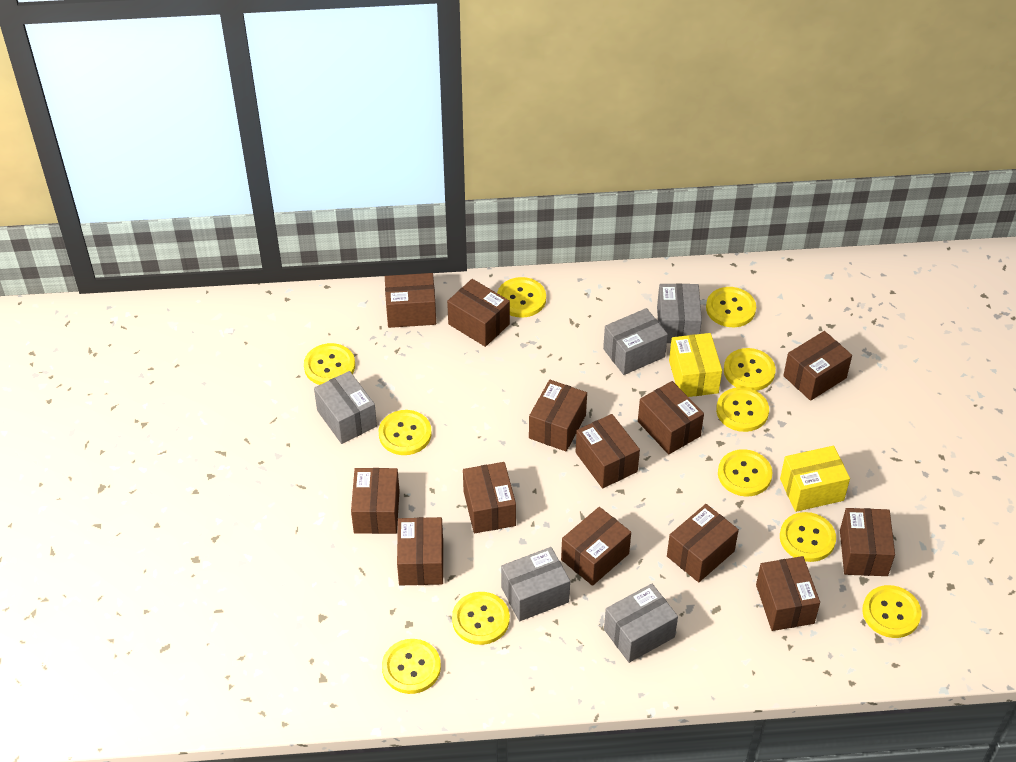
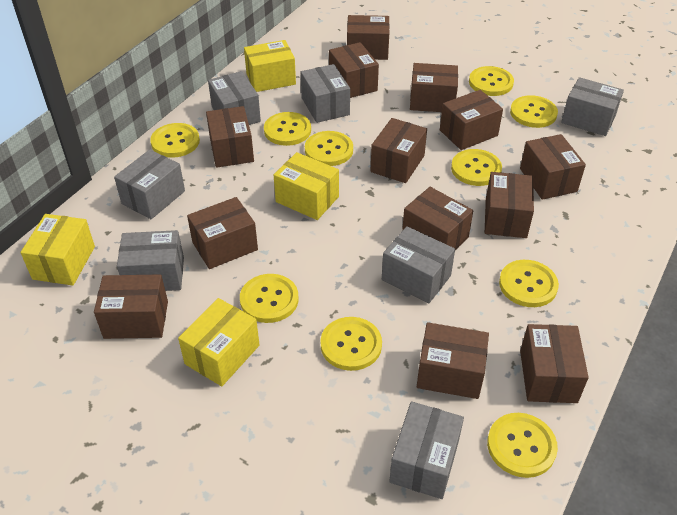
grey box: 5 -> 7
yellow box: 2 -> 4
yellow button: 11 -> 10

